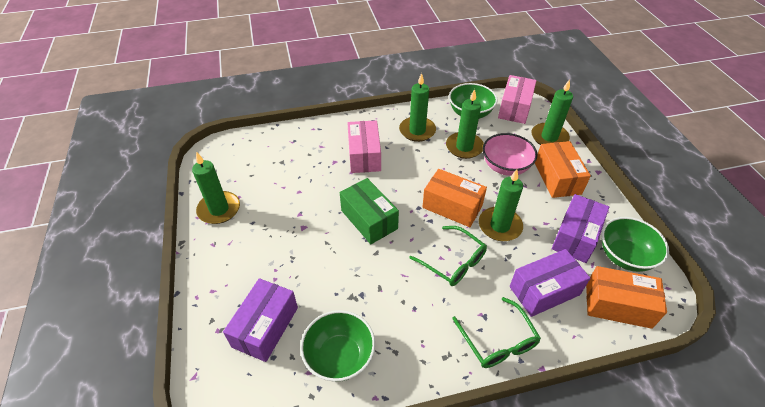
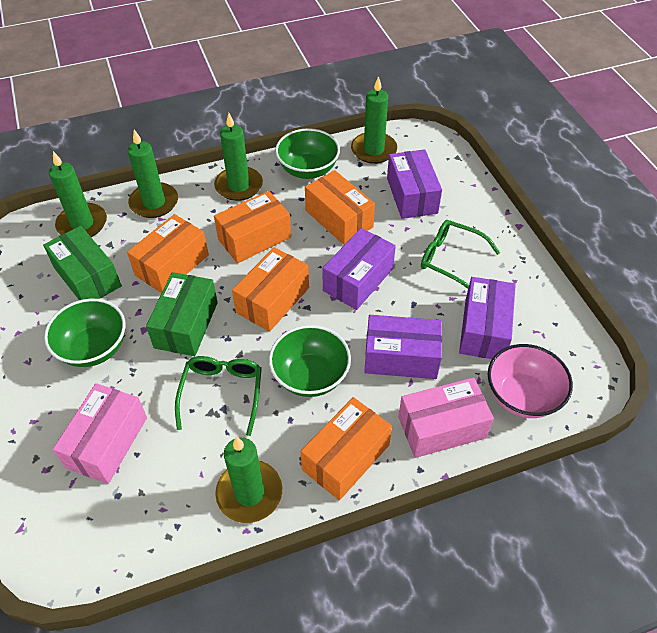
green box: 1 -> 2
orange box: 3 -> 5
purple box: 3 -> 4

